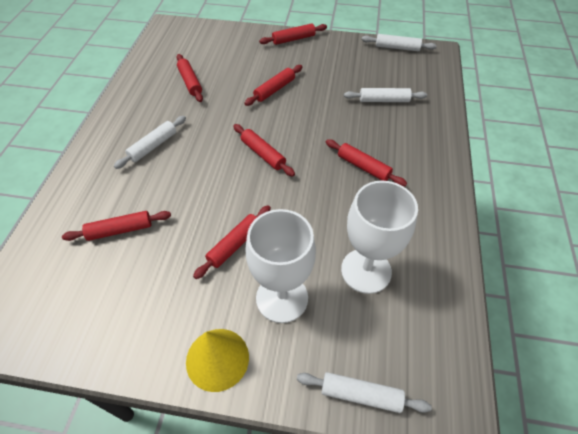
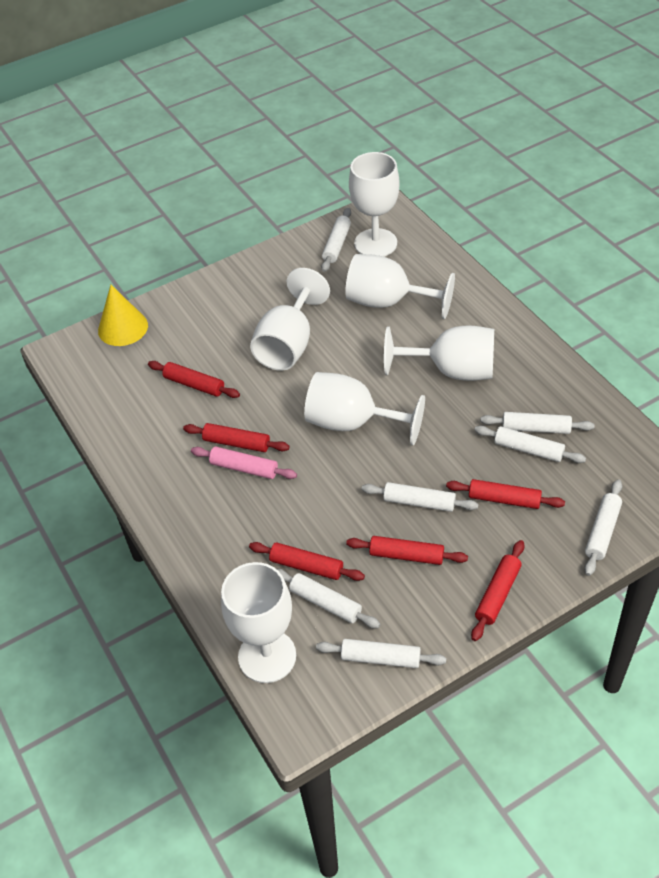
pink rolling pin: 0 -> 1
red rolling pin: 7 -> 6
white goblet: 2 -> 6
white rolling pin: 4 -> 7

